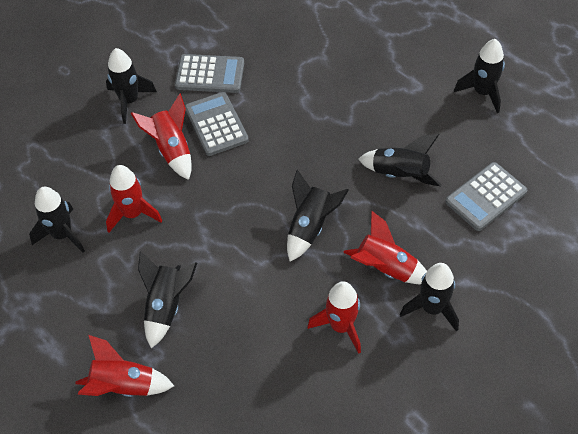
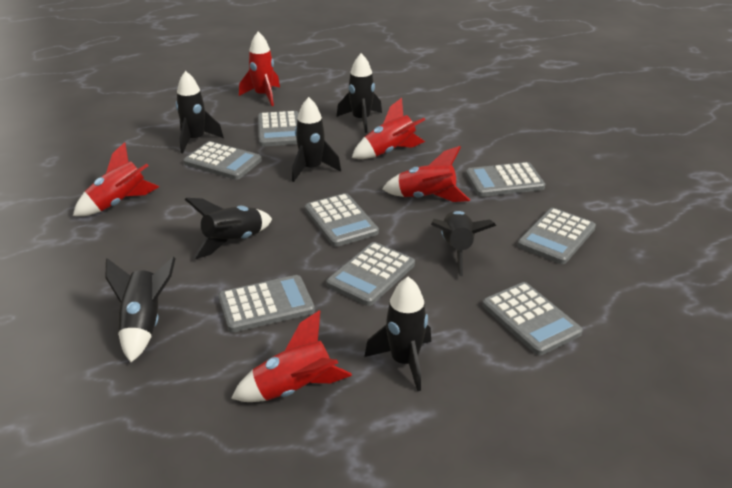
grey calculator: 3 -> 8

